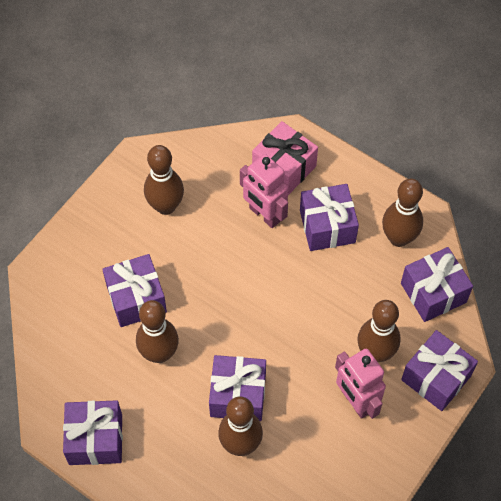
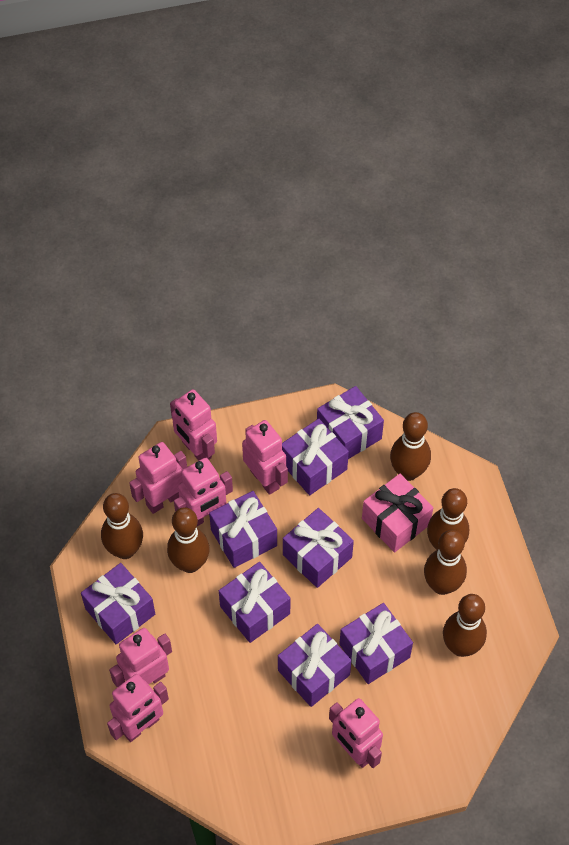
brown bowling pin: 5 -> 6
pink robot: 2 -> 7
purple gift: 6 -> 8

